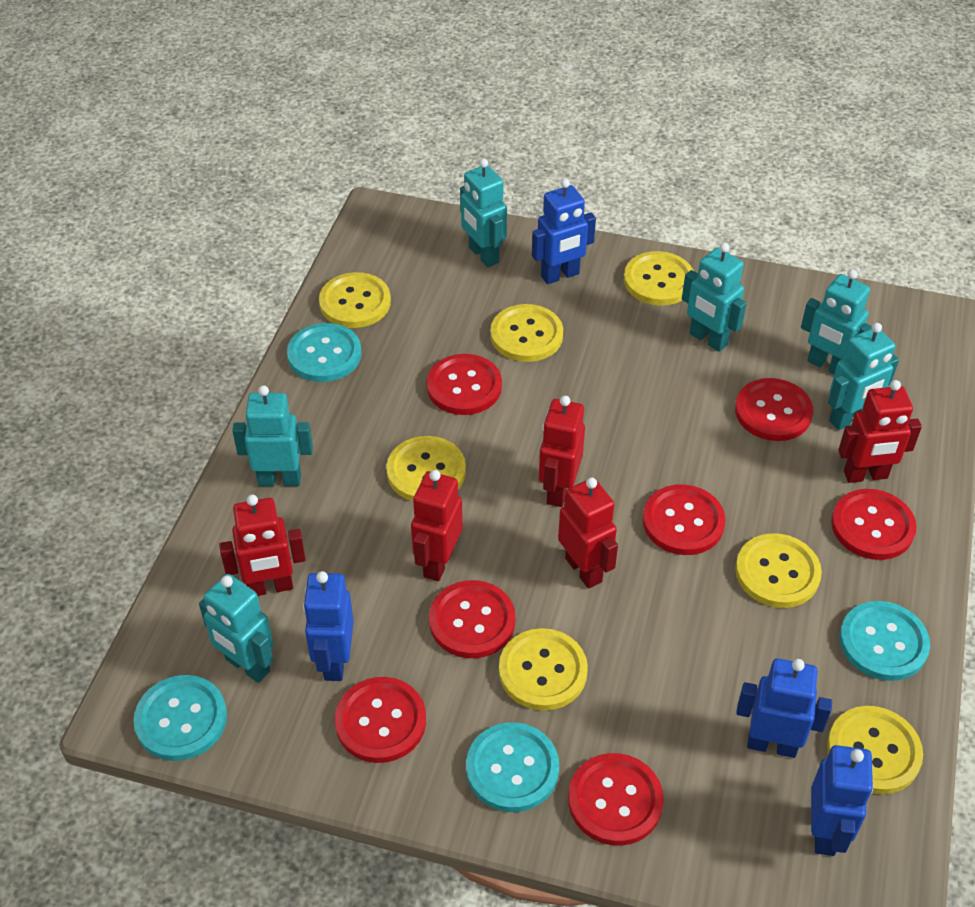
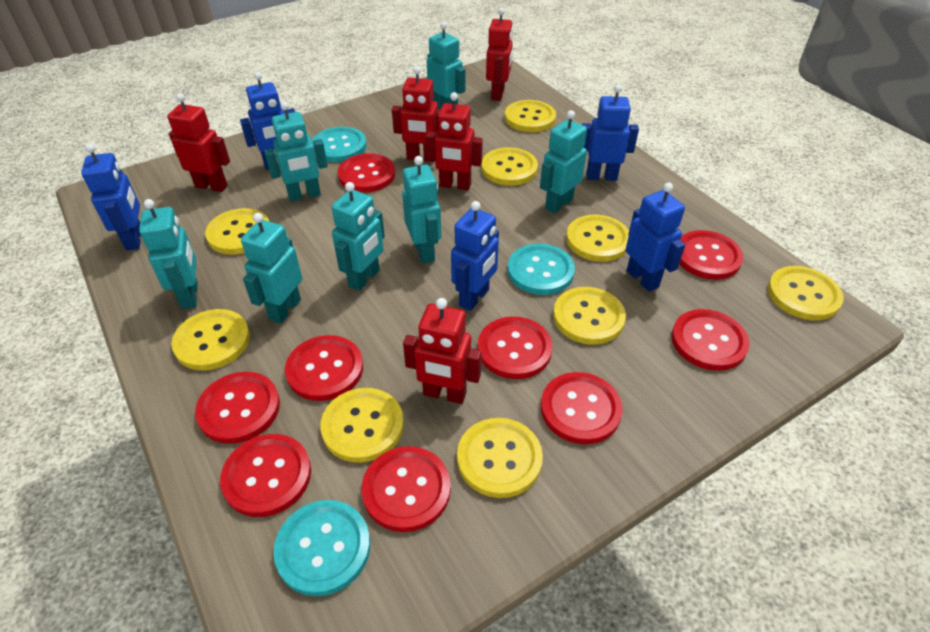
blue robot: 4 -> 5
red button: 7 -> 9
turquoise button: 4 -> 3
turquoise robot: 6 -> 7
yellow button: 7 -> 9

